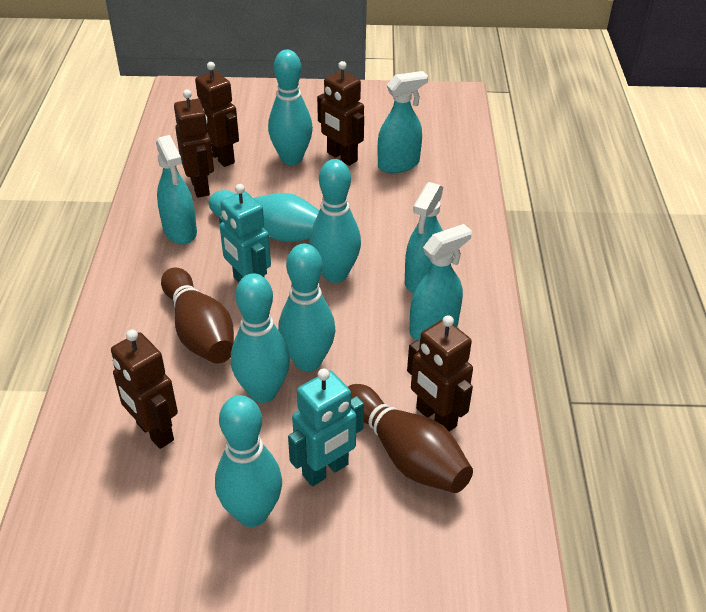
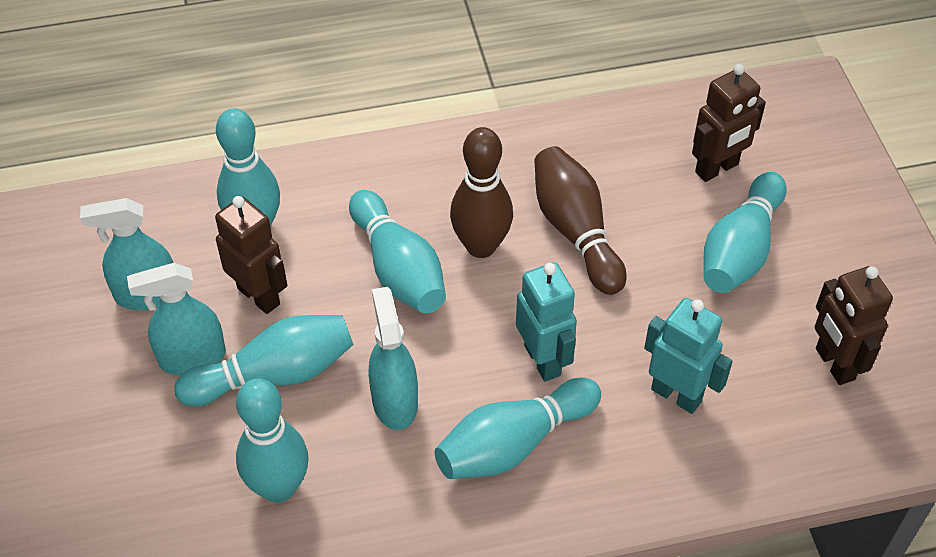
brown robot: 5 -> 3
turquoise spray bottle: 4 -> 3

